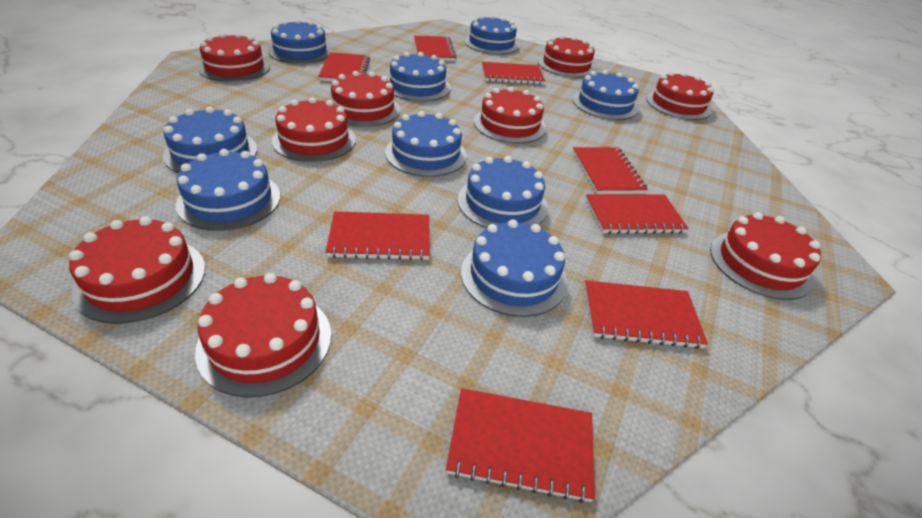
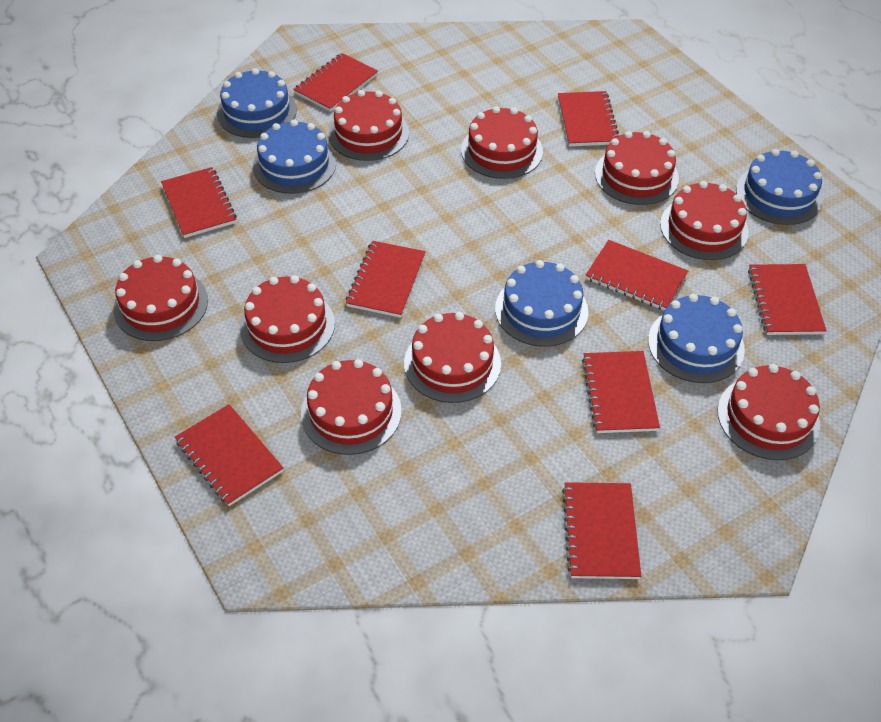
blue cake: 9 -> 5
red notebook: 8 -> 9

